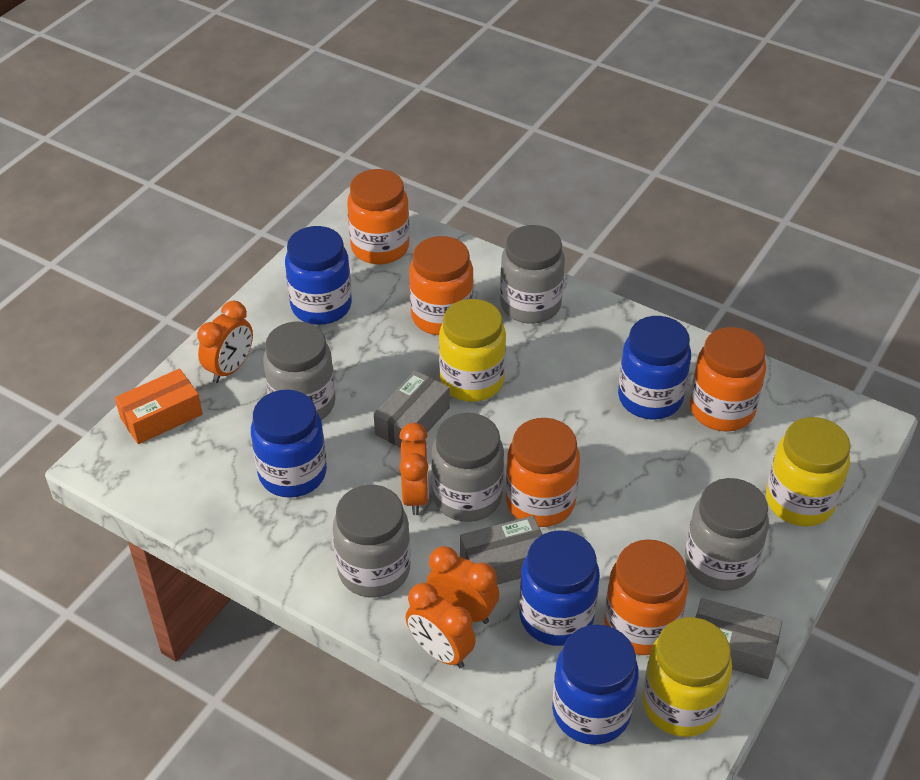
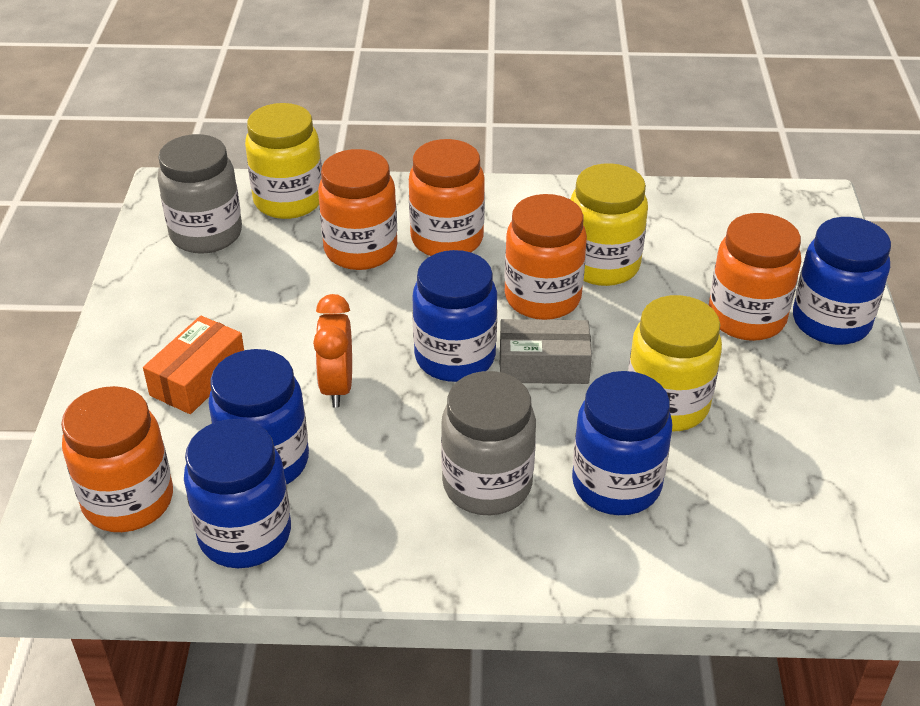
grey box: 3 -> 1
grey jar: 5 -> 2
orange clock: 4 -> 1

